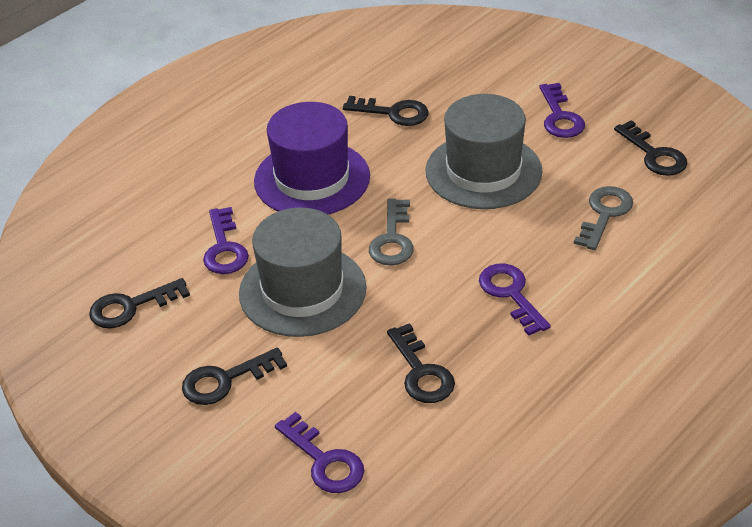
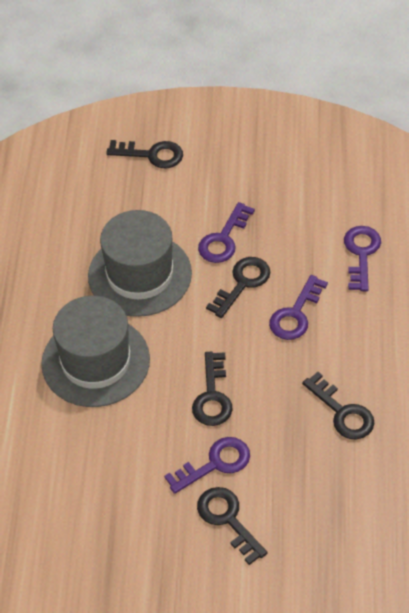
grey key: 2 -> 0
purple hat: 1 -> 0

